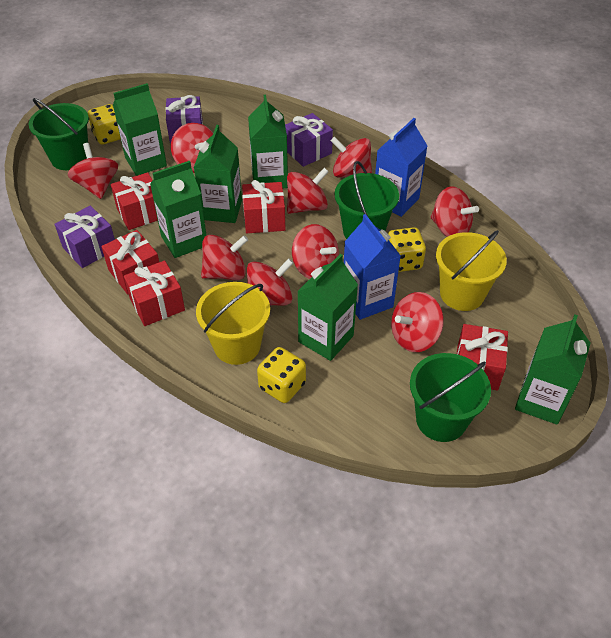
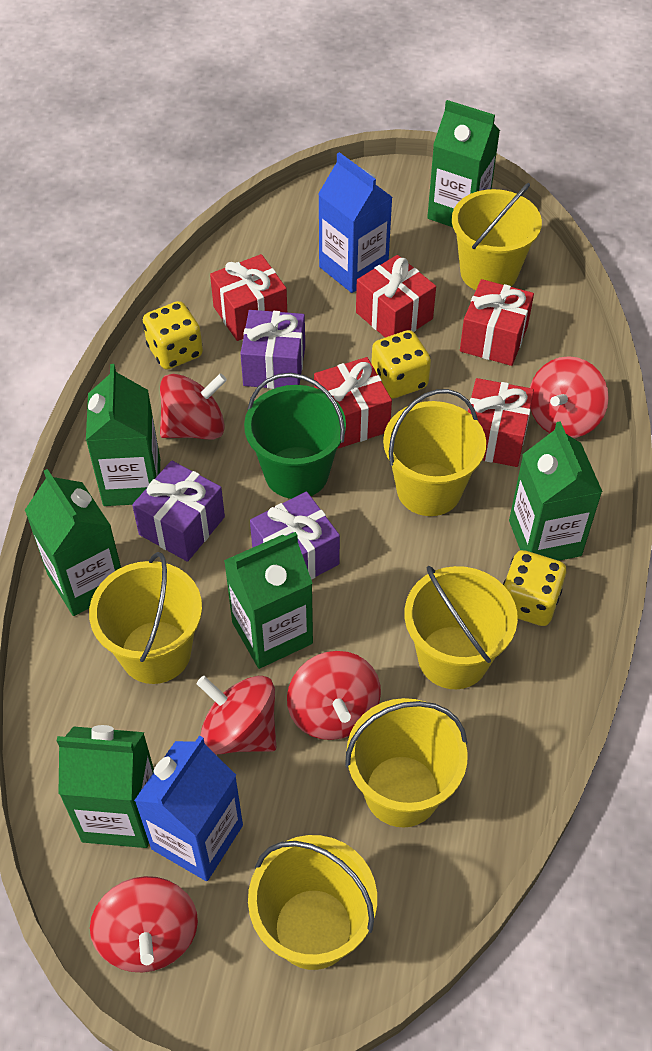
green bucket: 3 -> 1
red spinning top: 9 -> 5
yellow bucket: 2 -> 6

